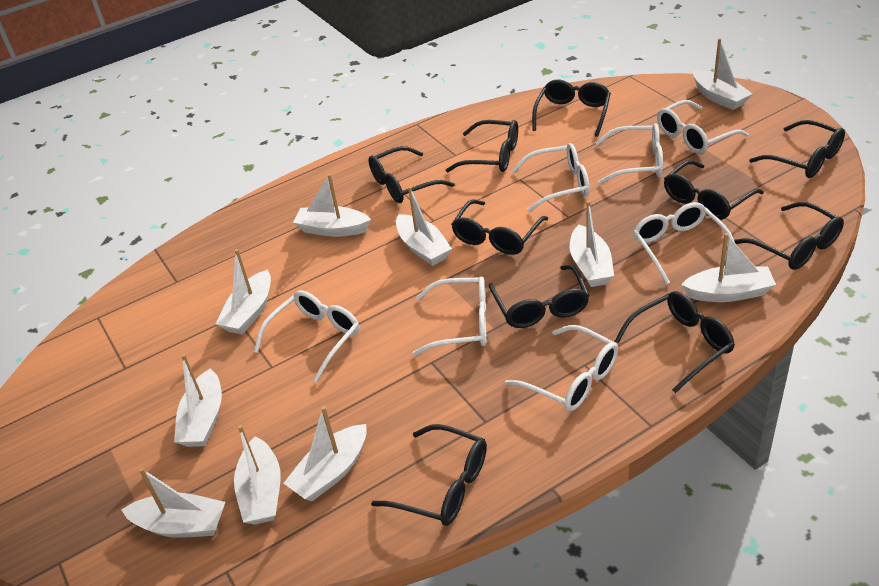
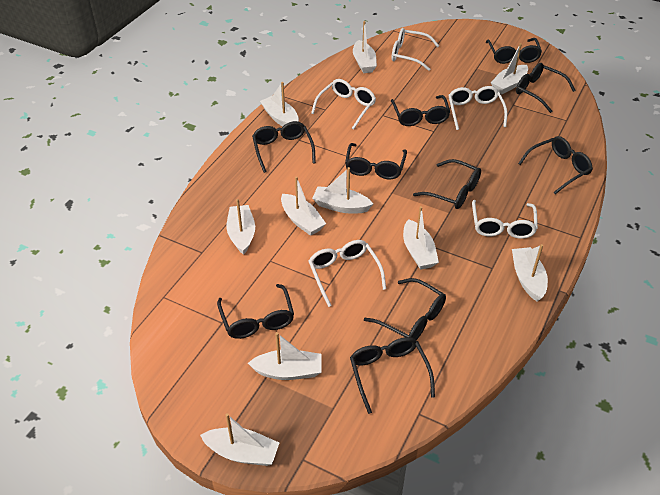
white glasses: 7 -> 5

